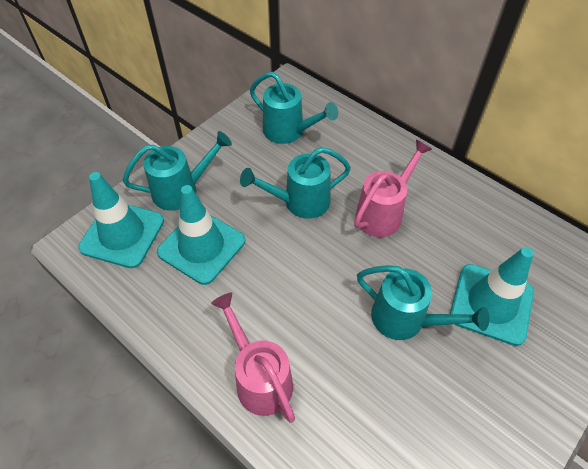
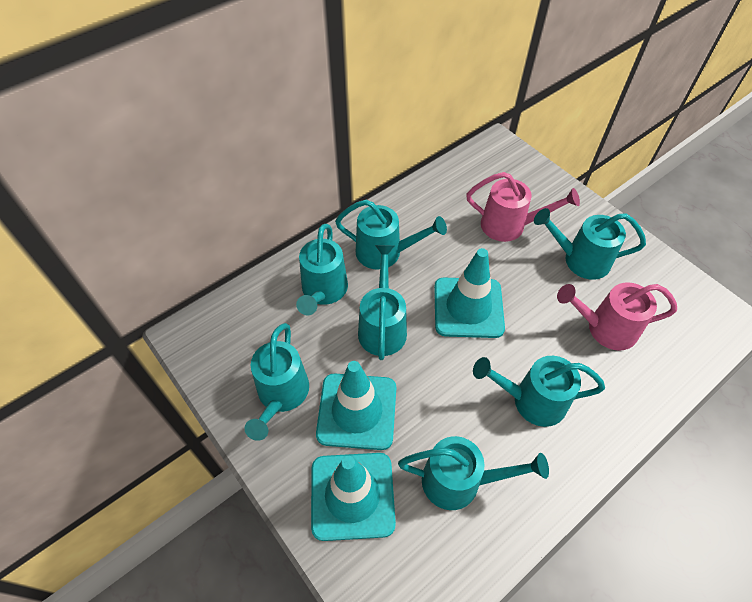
turquoise watering can: 4 -> 7

